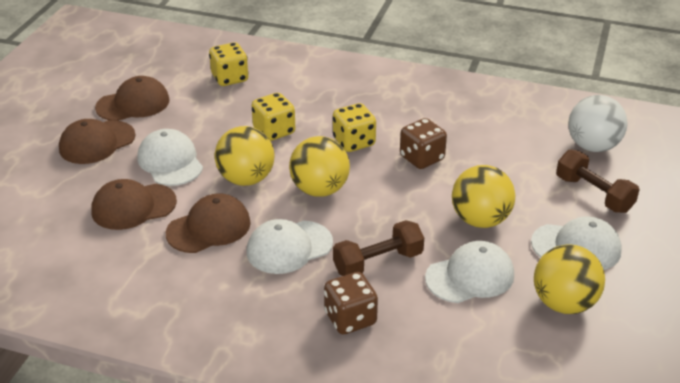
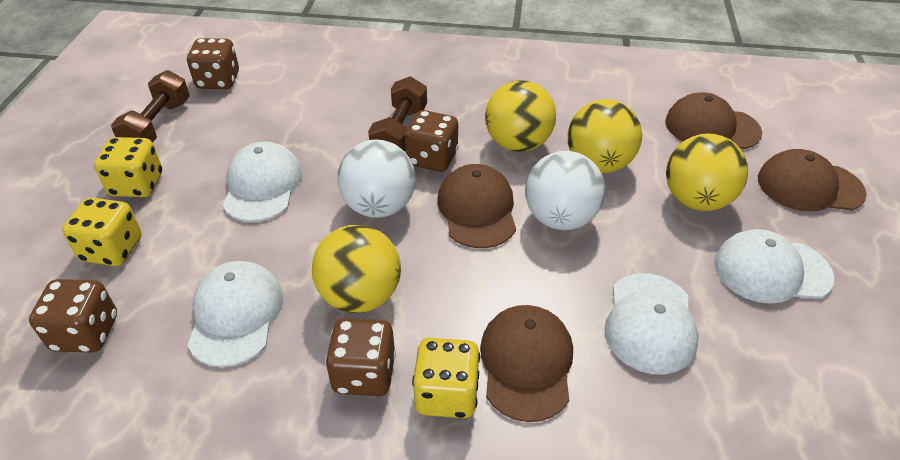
brown dice: 2 -> 4
white ball: 1 -> 2

